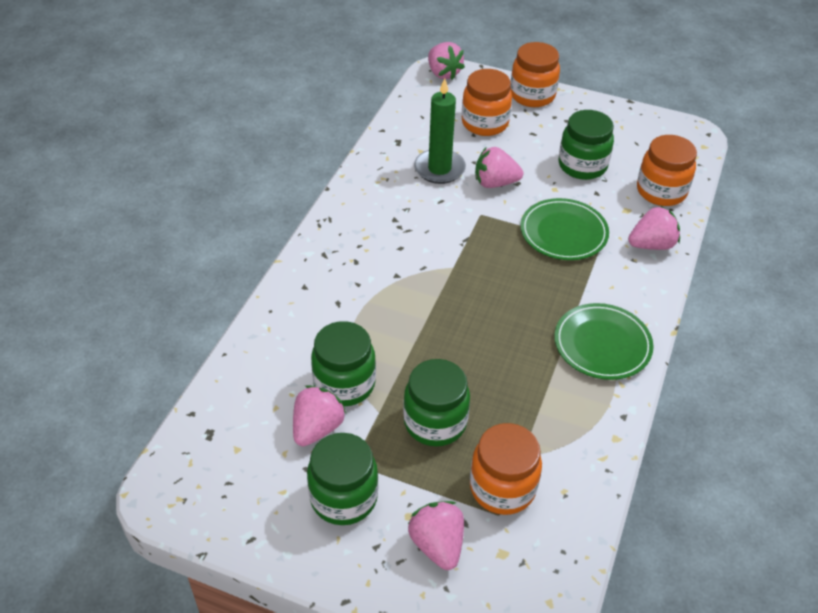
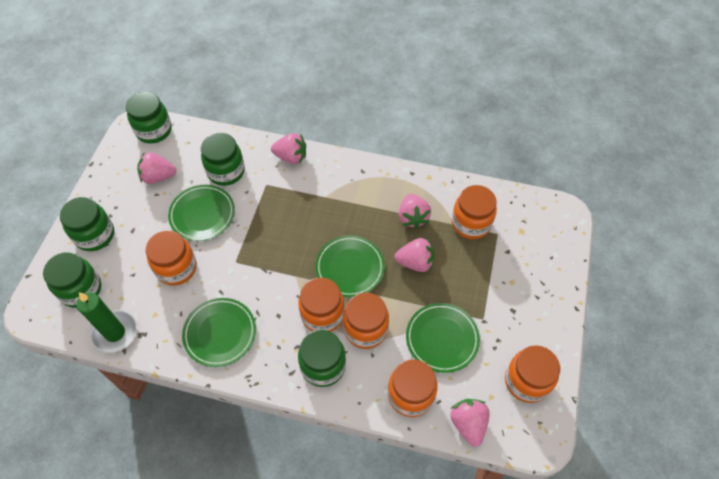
green jar: 4 -> 5
green plate: 2 -> 4
orange jar: 4 -> 6

